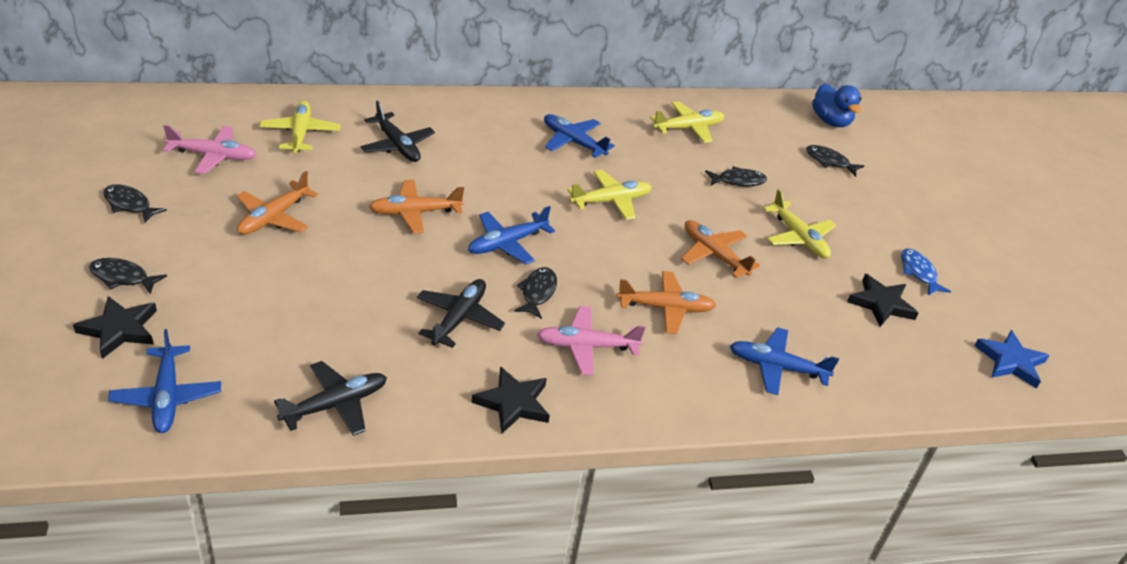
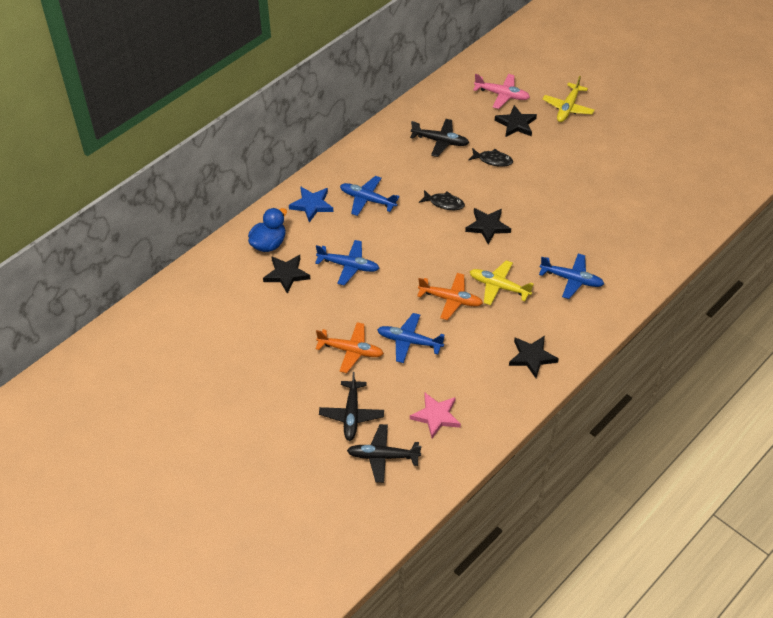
black fish: 5 -> 2
black star: 3 -> 4
blue fish: 1 -> 0
orange plane: 4 -> 2
pink plane: 2 -> 1
pink star: 0 -> 1
yellow plane: 4 -> 2

